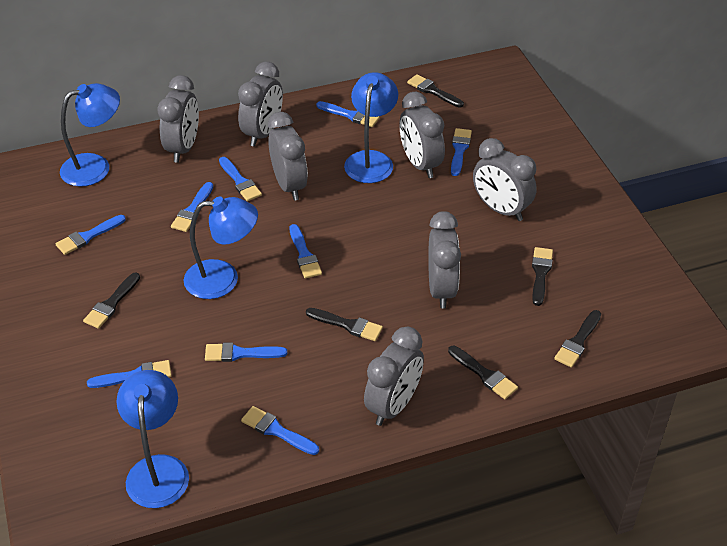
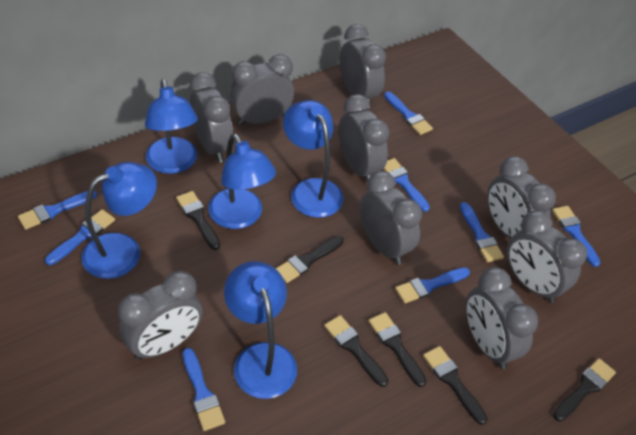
blue brush: 9 -> 8
blue lamp: 4 -> 5
grey clock: 7 -> 9

